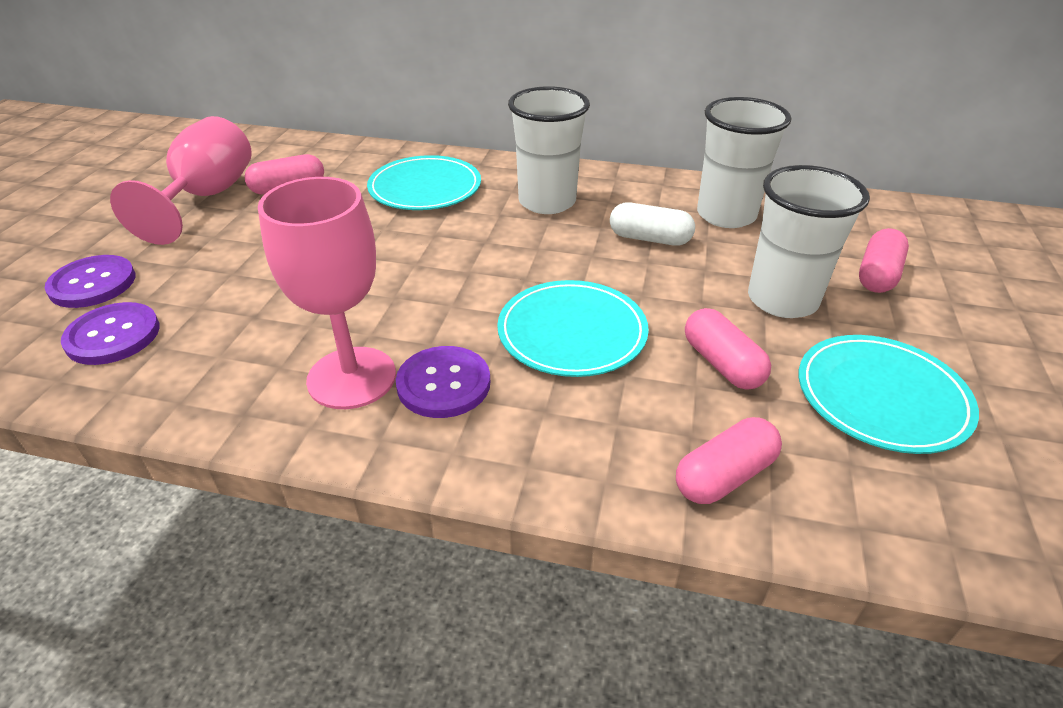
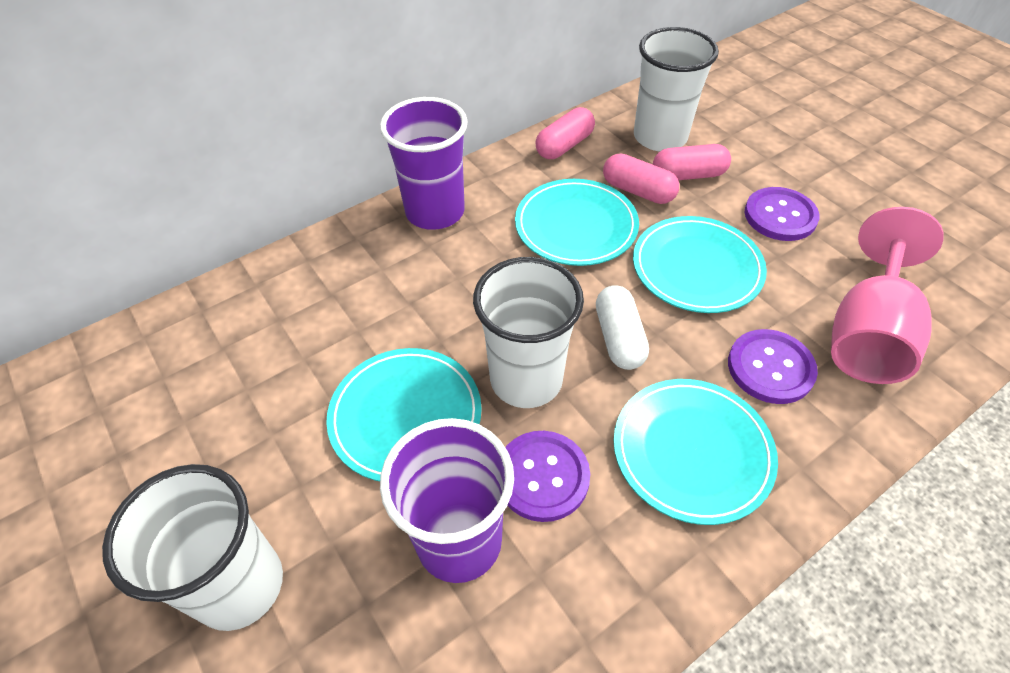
pink capsule: 4 -> 3
pink goblet: 2 -> 1
purple cup: 0 -> 2
turquoise plate: 3 -> 4

